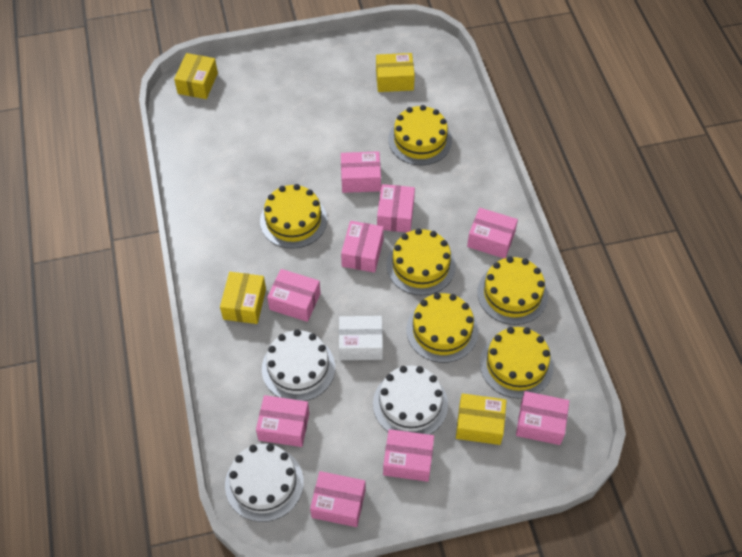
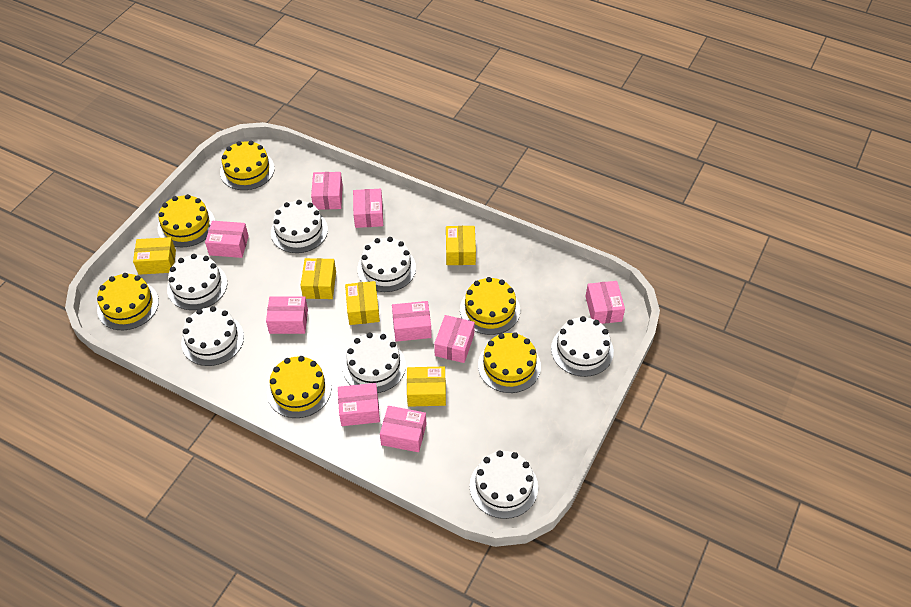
white box: 1 -> 0
white cake: 3 -> 7
yellow box: 4 -> 5

